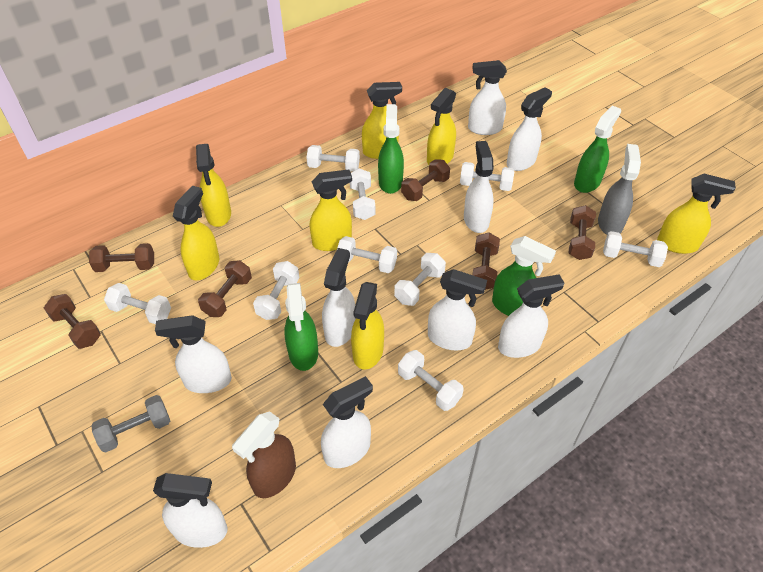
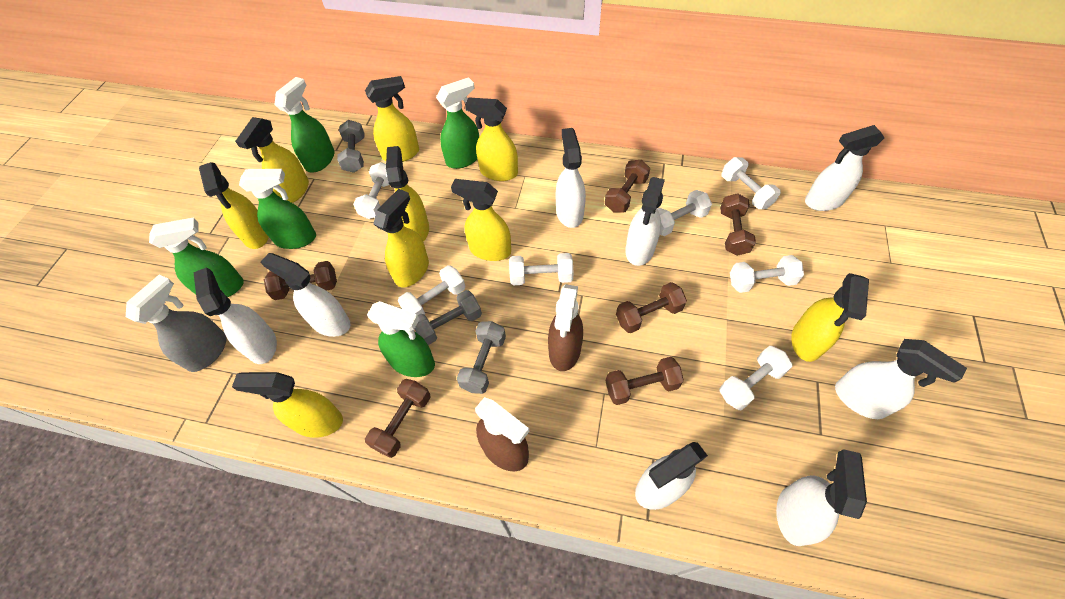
brown spray bottle: 1 -> 2
green spray bottle: 4 -> 5
grey dumbbell: 1 -> 3
white dumbbell: 9 -> 7
white spray bottle: 9 -> 8
yellow spray bottle: 7 -> 9

